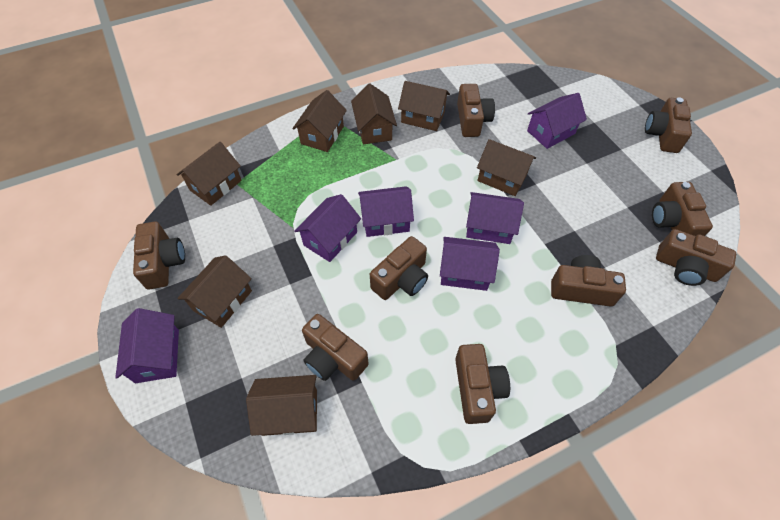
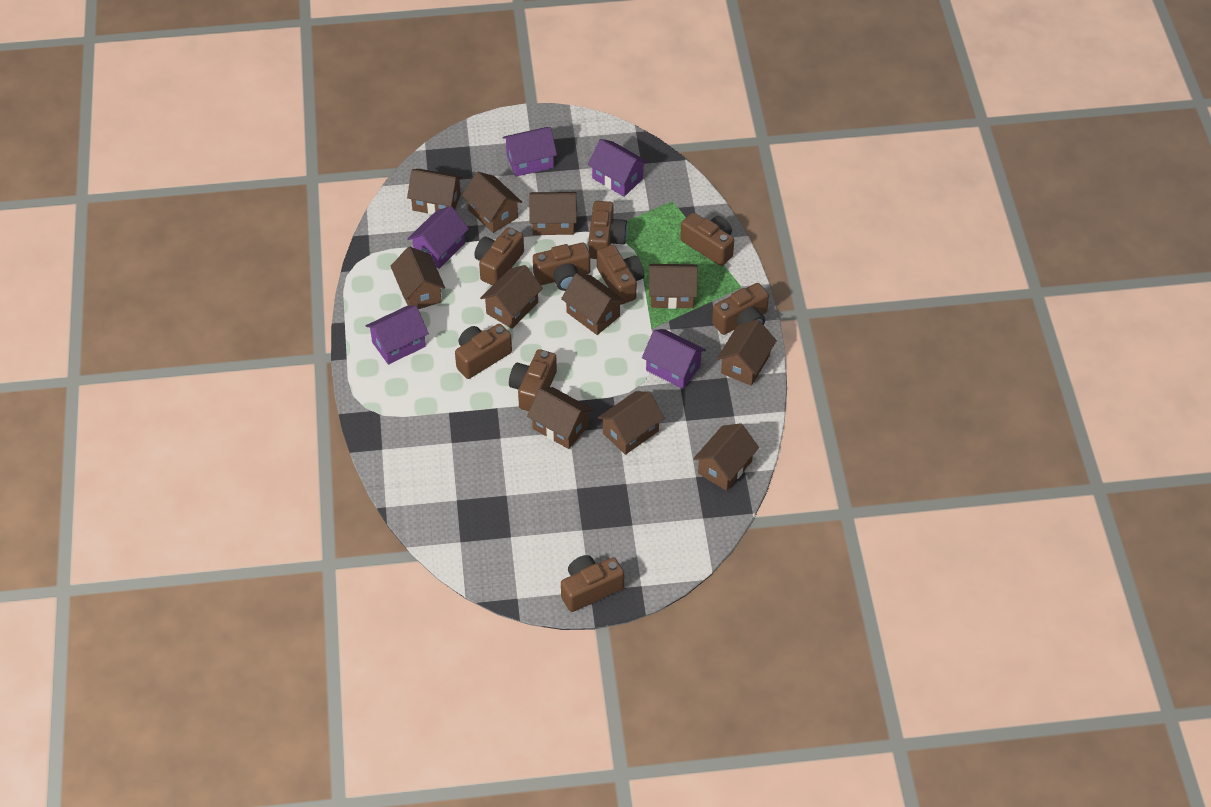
brown house: 7 -> 11
purple house: 6 -> 5

